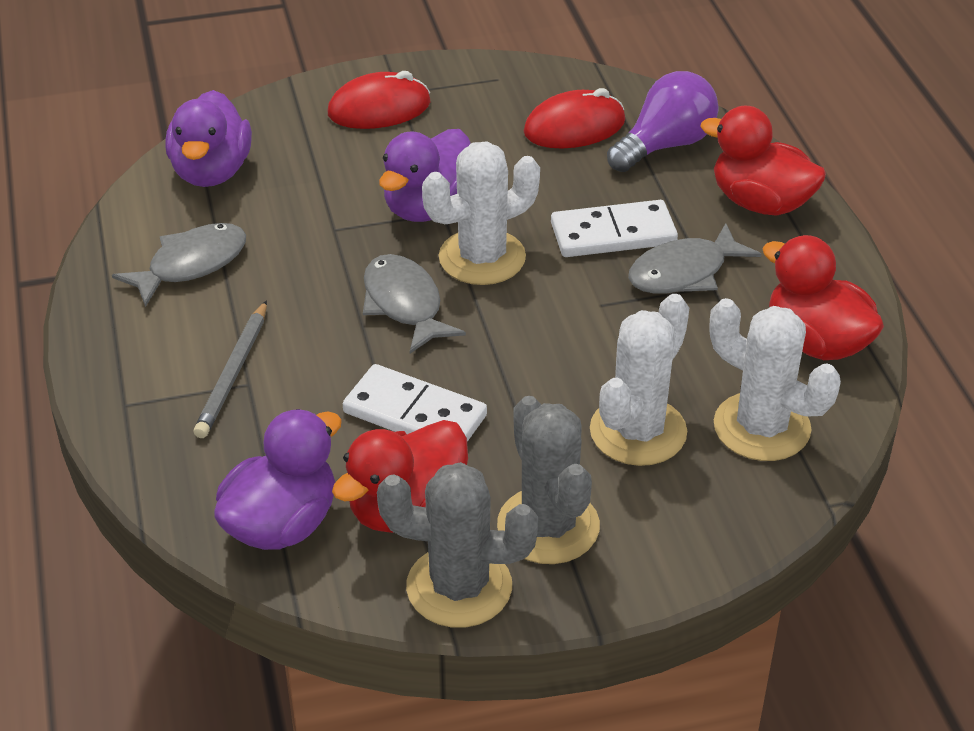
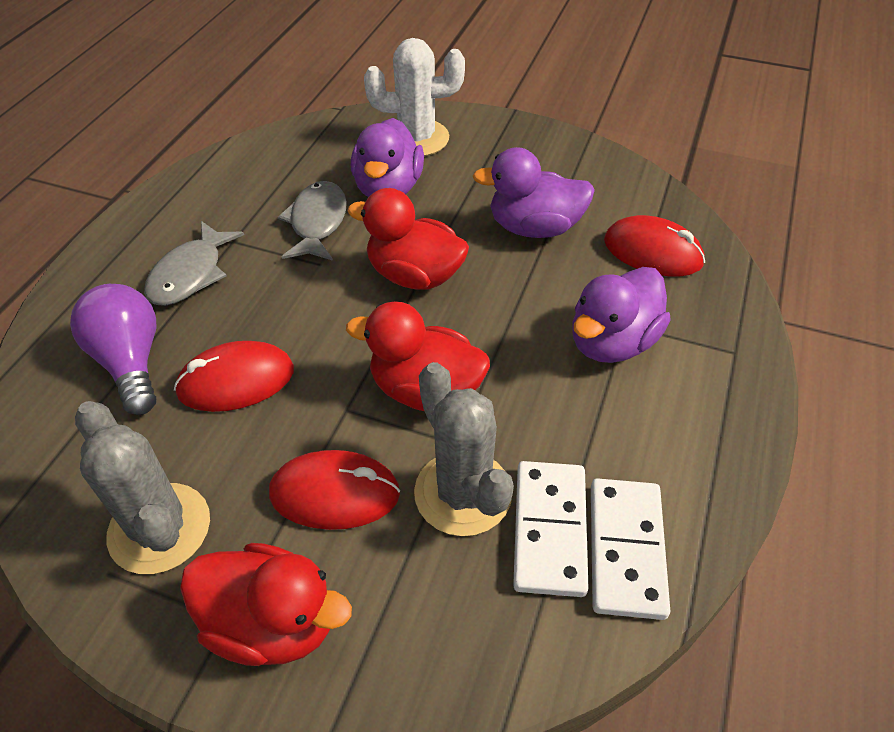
grey fish: 3 -> 2
grey pencil: 1 -> 0
red mouse: 2 -> 3
white cactus: 3 -> 1

